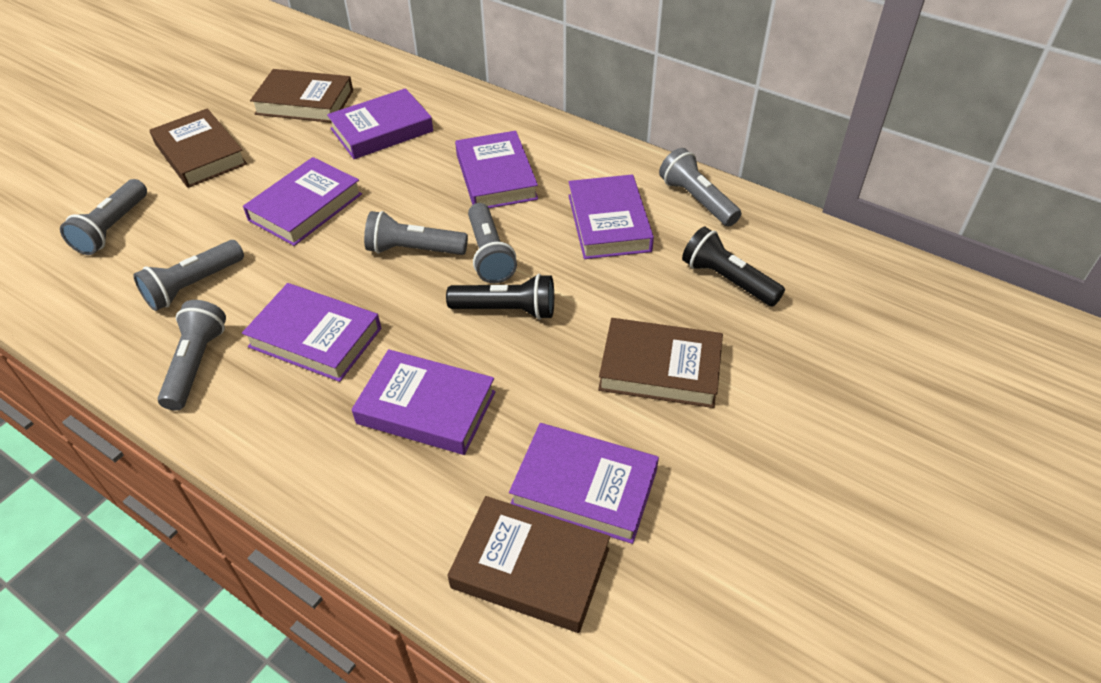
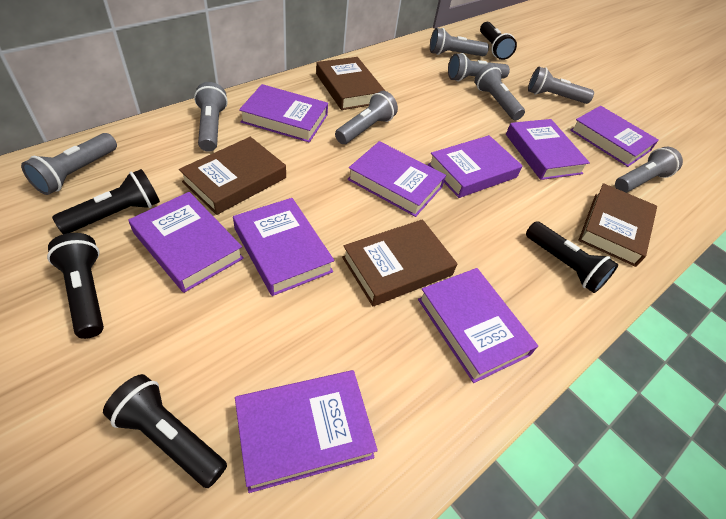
black flashlight: 2 -> 5
grey flashlight: 6 -> 8
purple book: 7 -> 9

